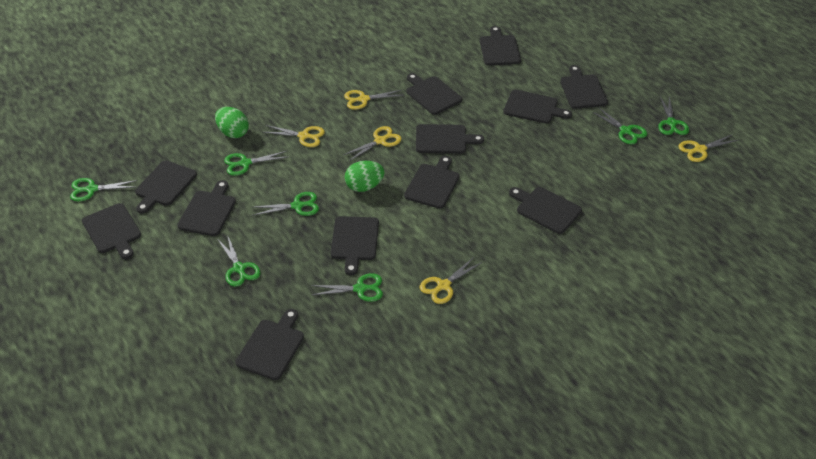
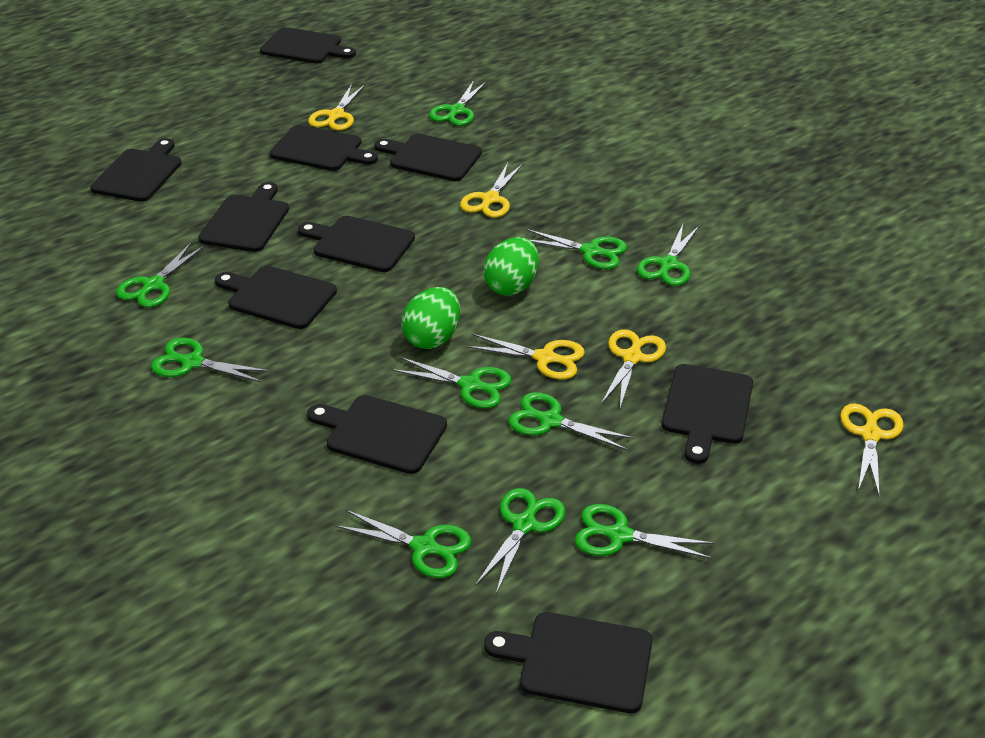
black cutting board: 12 -> 10
green scissors: 7 -> 10

